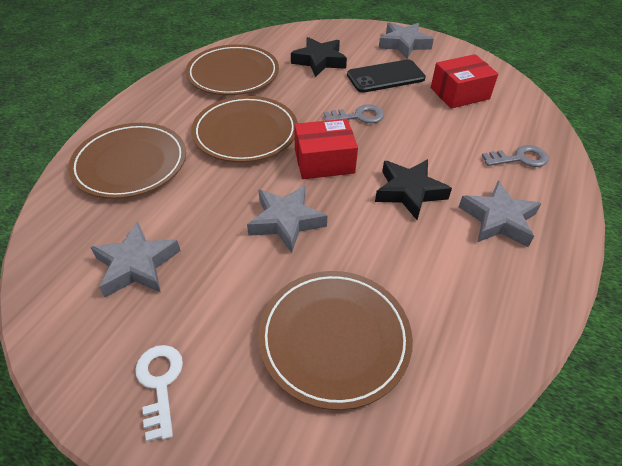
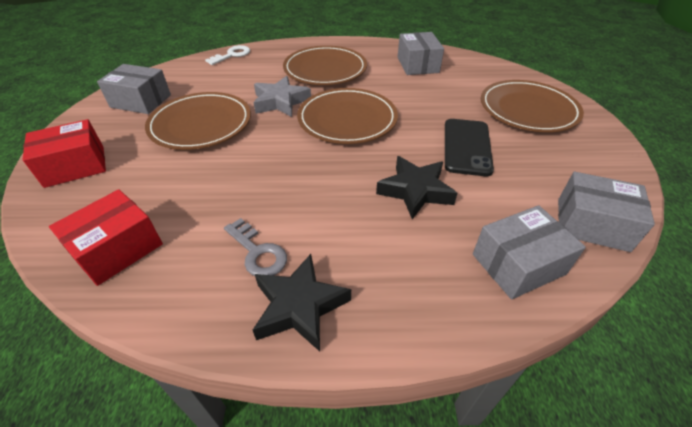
grey box: 0 -> 4
grey key: 2 -> 1
grey star: 4 -> 1

